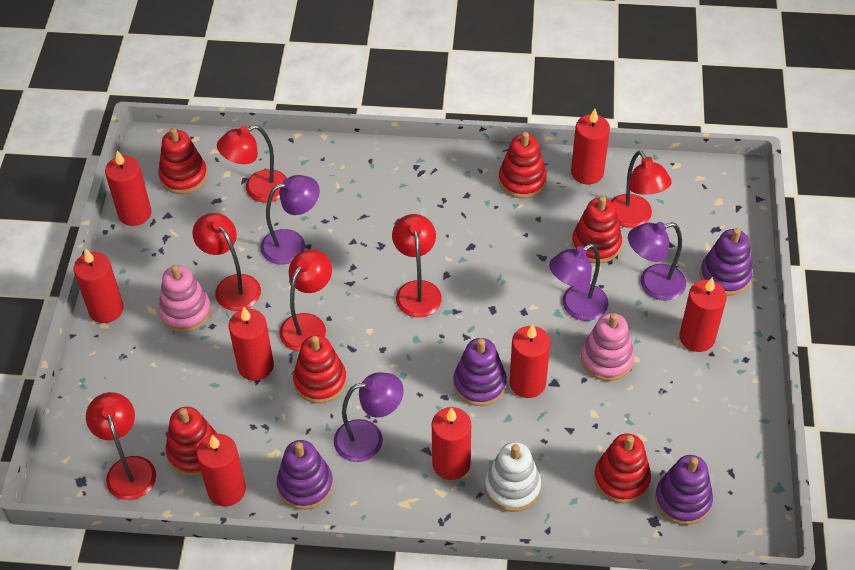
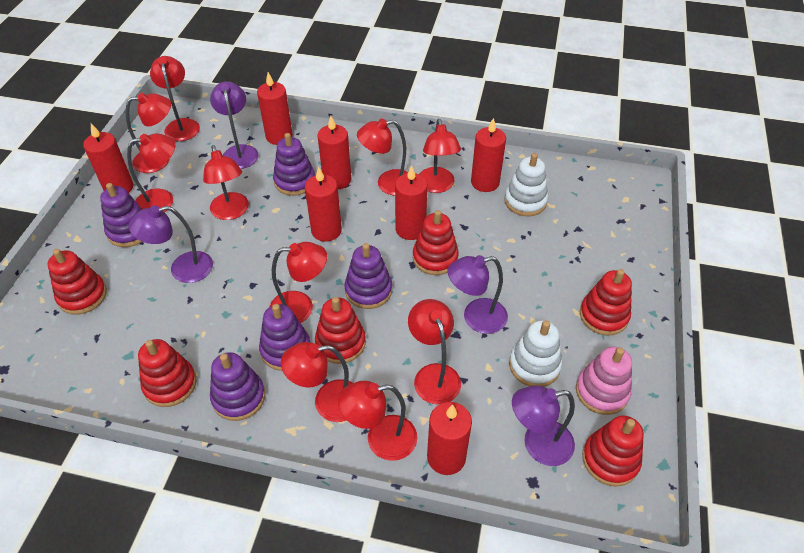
pink stacking toy: 2 -> 1
purple stacking toy: 4 -> 5
red candle: 8 -> 7
red lamp: 6 -> 10
white stacking toy: 1 -> 2

